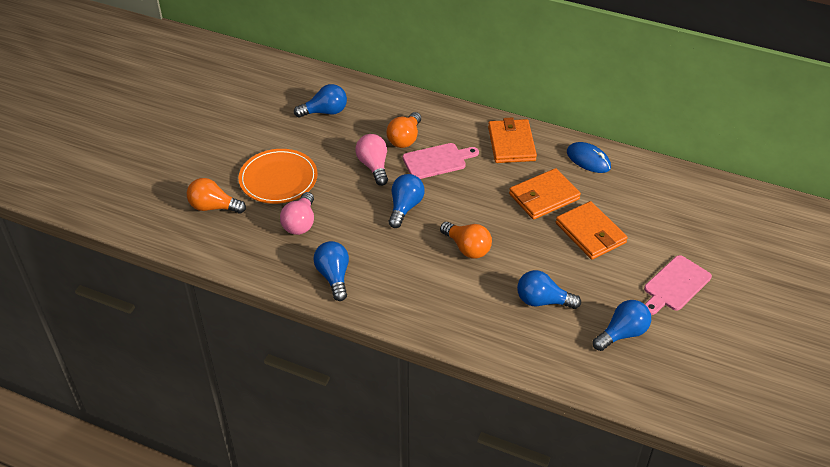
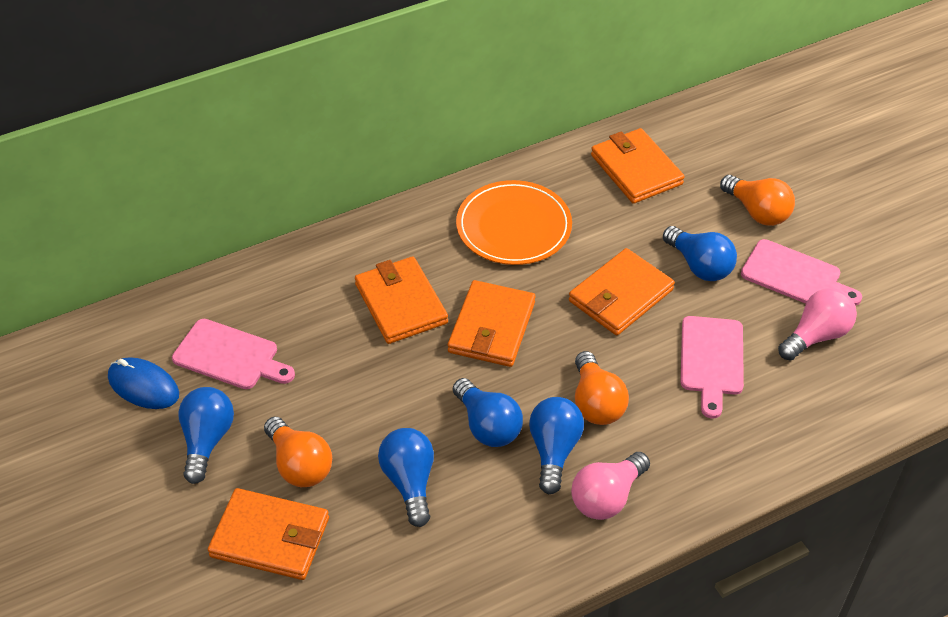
orange wallet: 3 -> 5
pink cutting board: 2 -> 3

